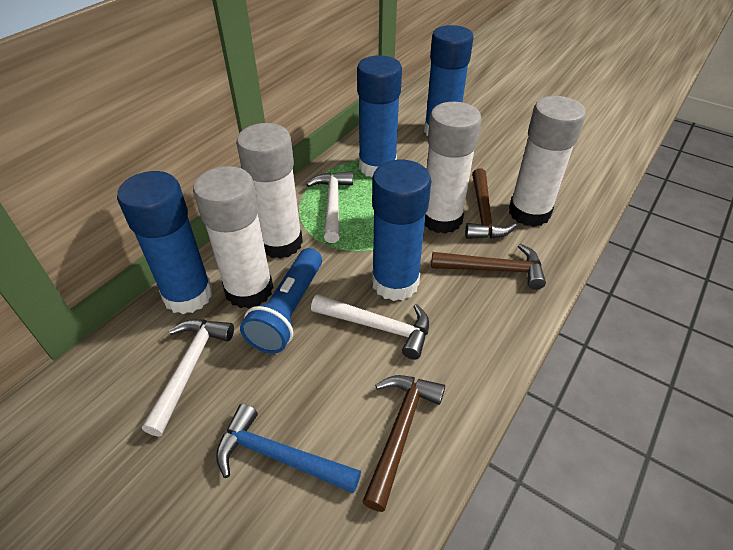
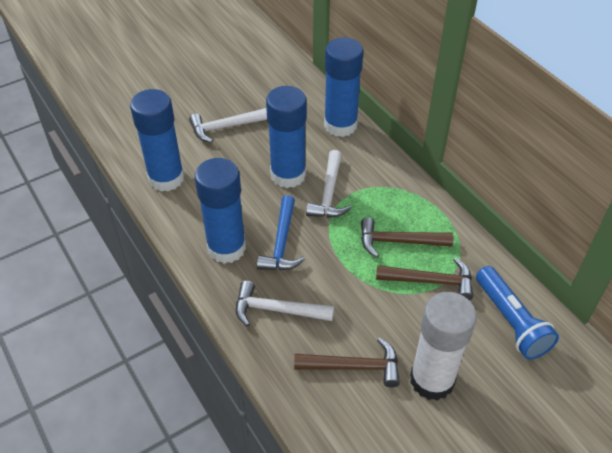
white glue stick: 4 -> 1

